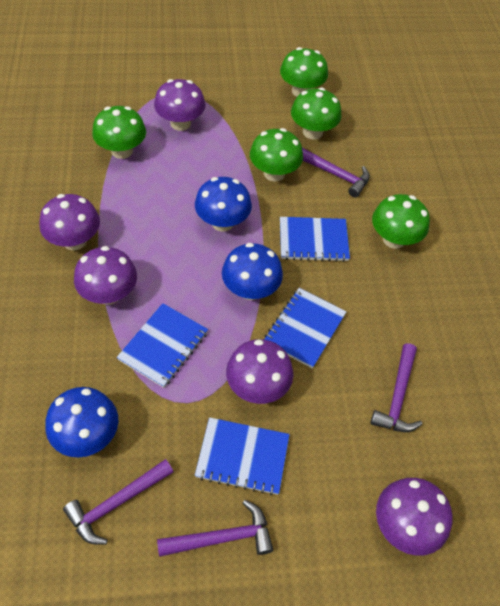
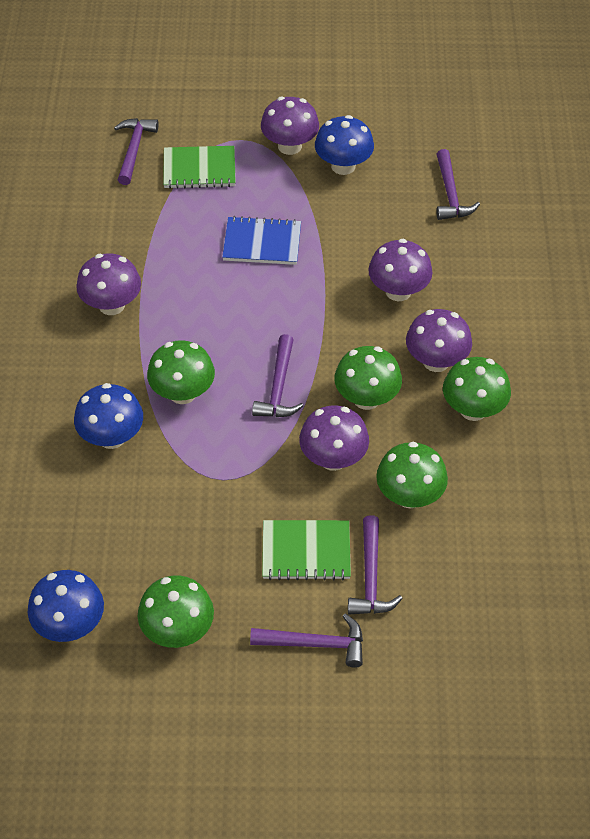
blue notebook: 4 -> 1
green notebook: 0 -> 2
purple hammer: 4 -> 5

